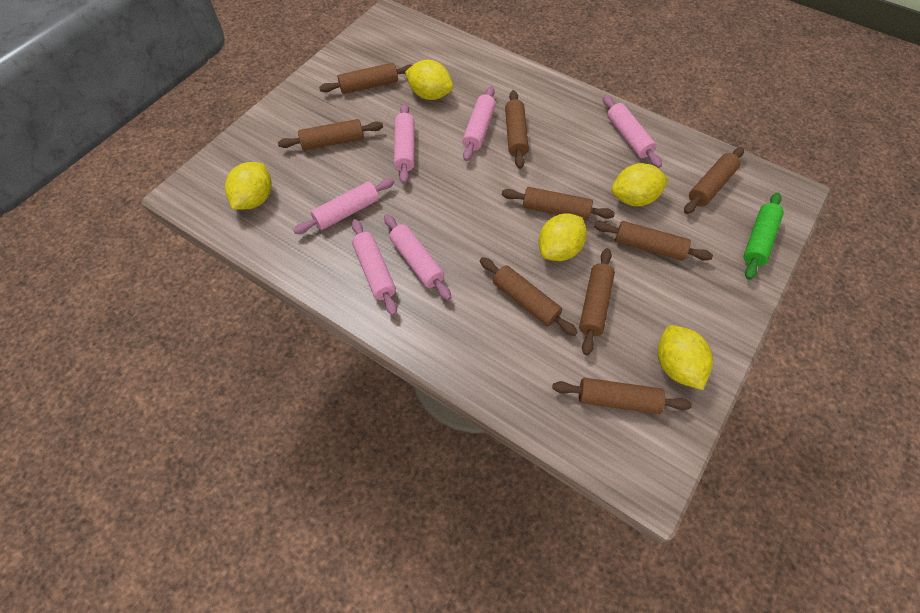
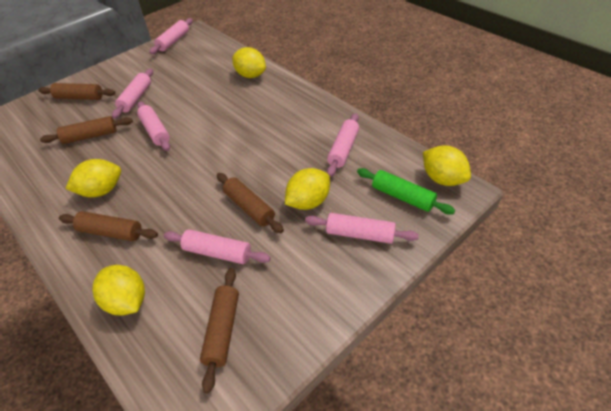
brown rolling pin: 9 -> 5

